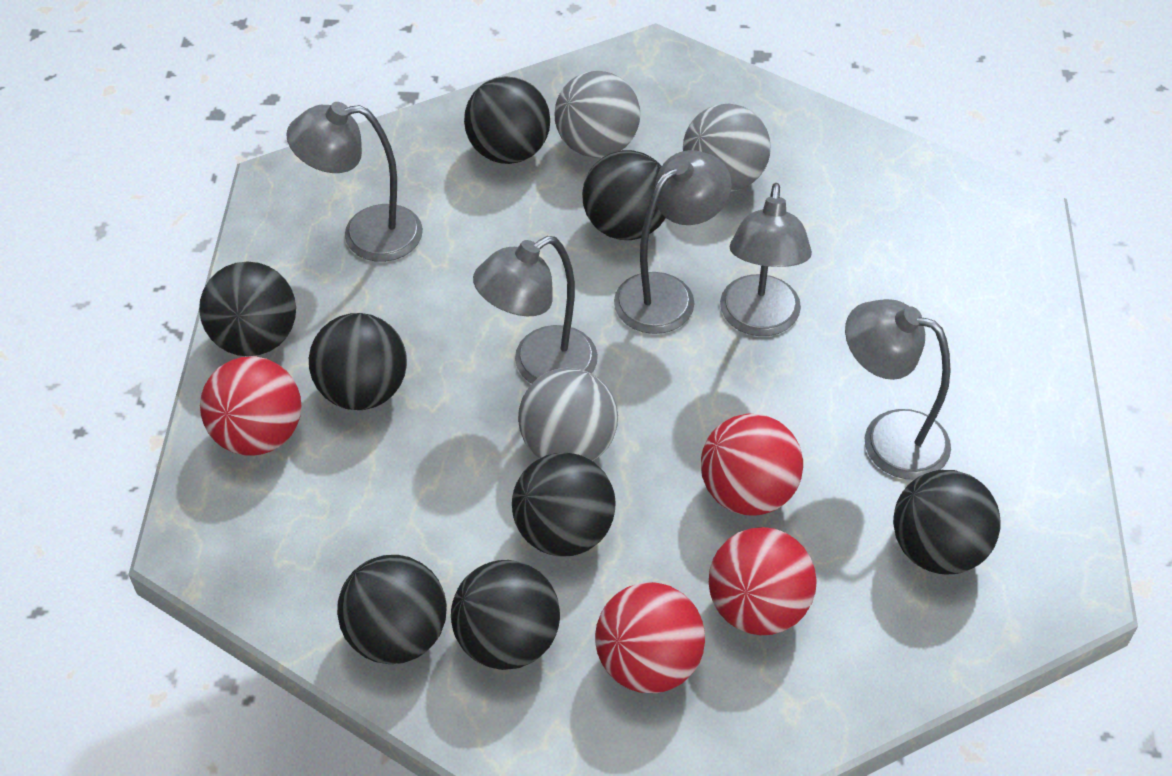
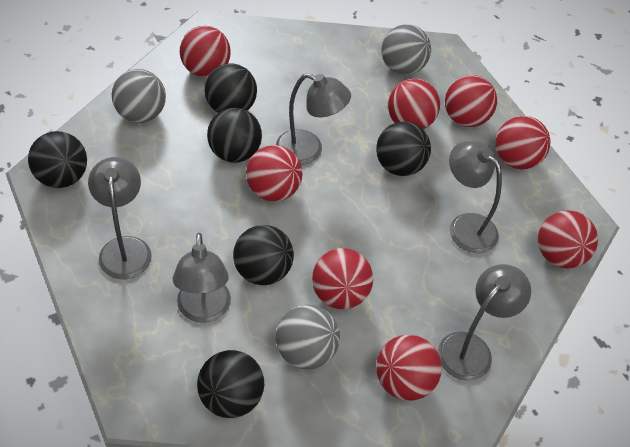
black ball: 8 -> 6
red ball: 4 -> 8

